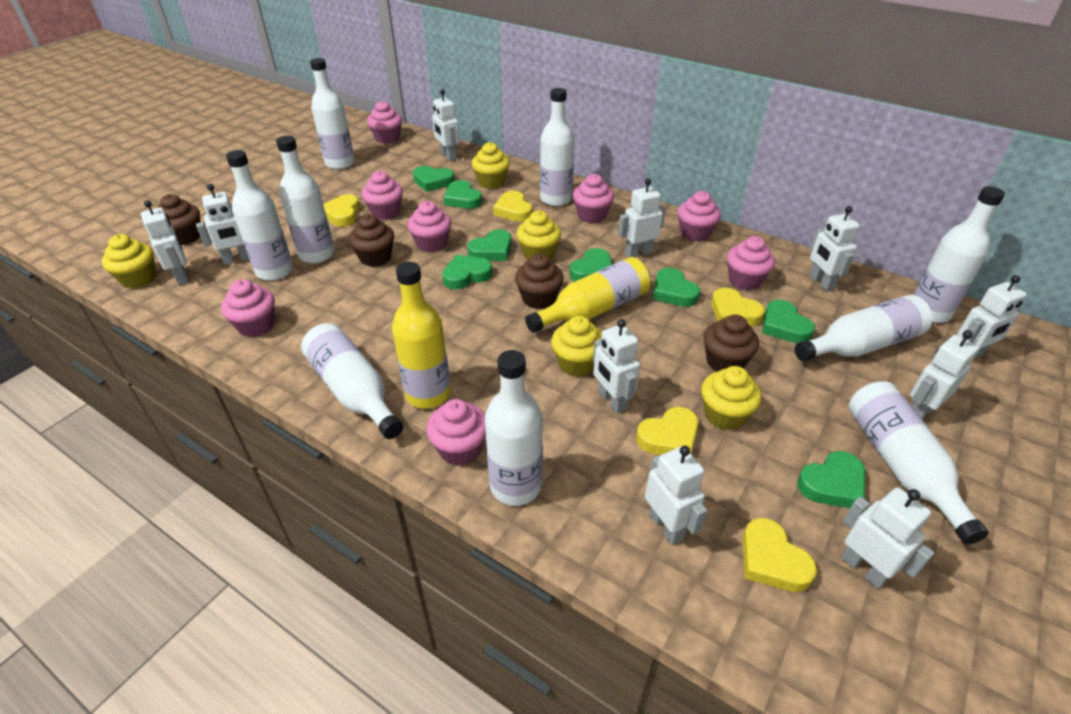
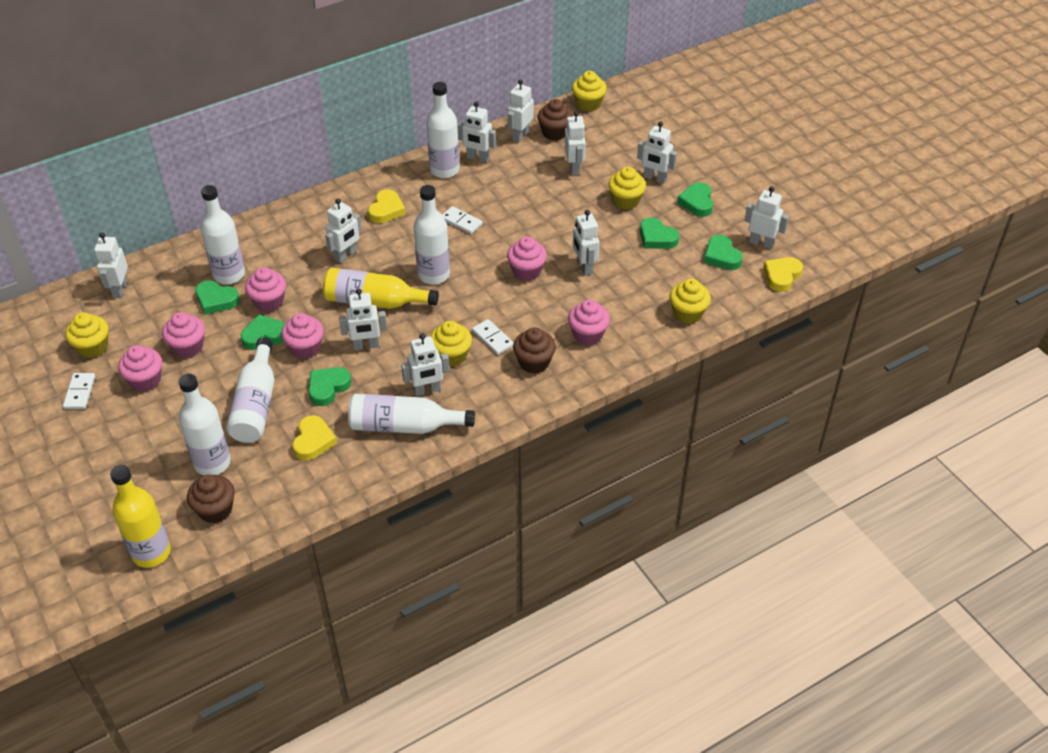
brown cupcake: 4 -> 3
green heart: 8 -> 6
pink cupcake: 8 -> 6
white bottle: 9 -> 6
white domino: 0 -> 3
yellow heart: 5 -> 3

